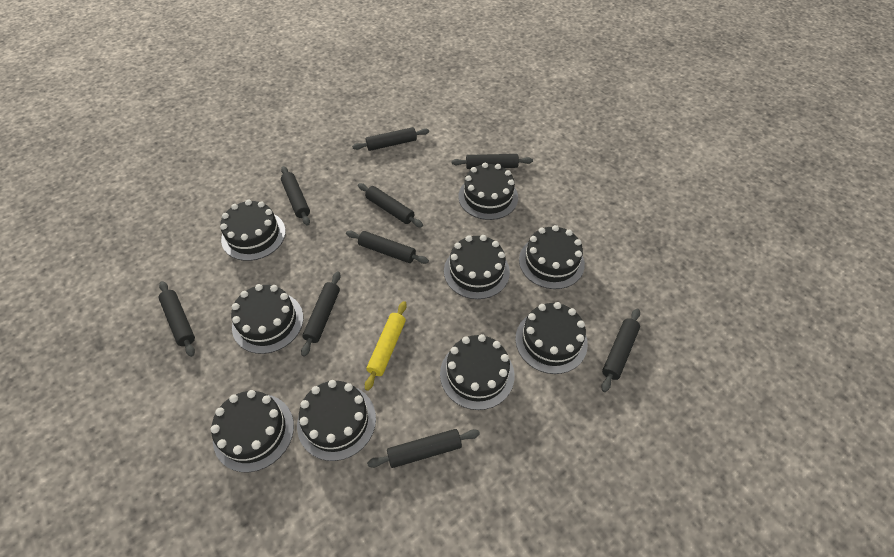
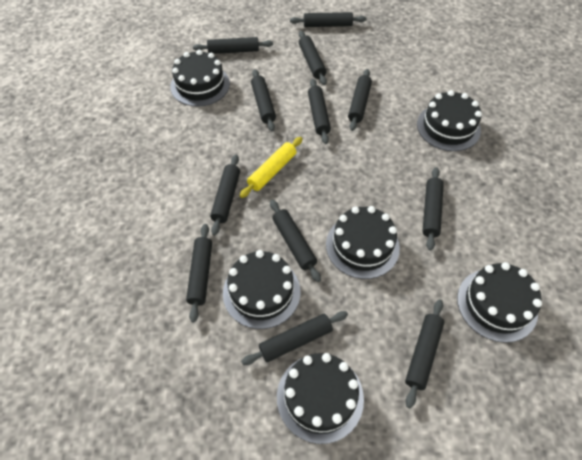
black cake: 9 -> 6
black rolling pin: 9 -> 12

